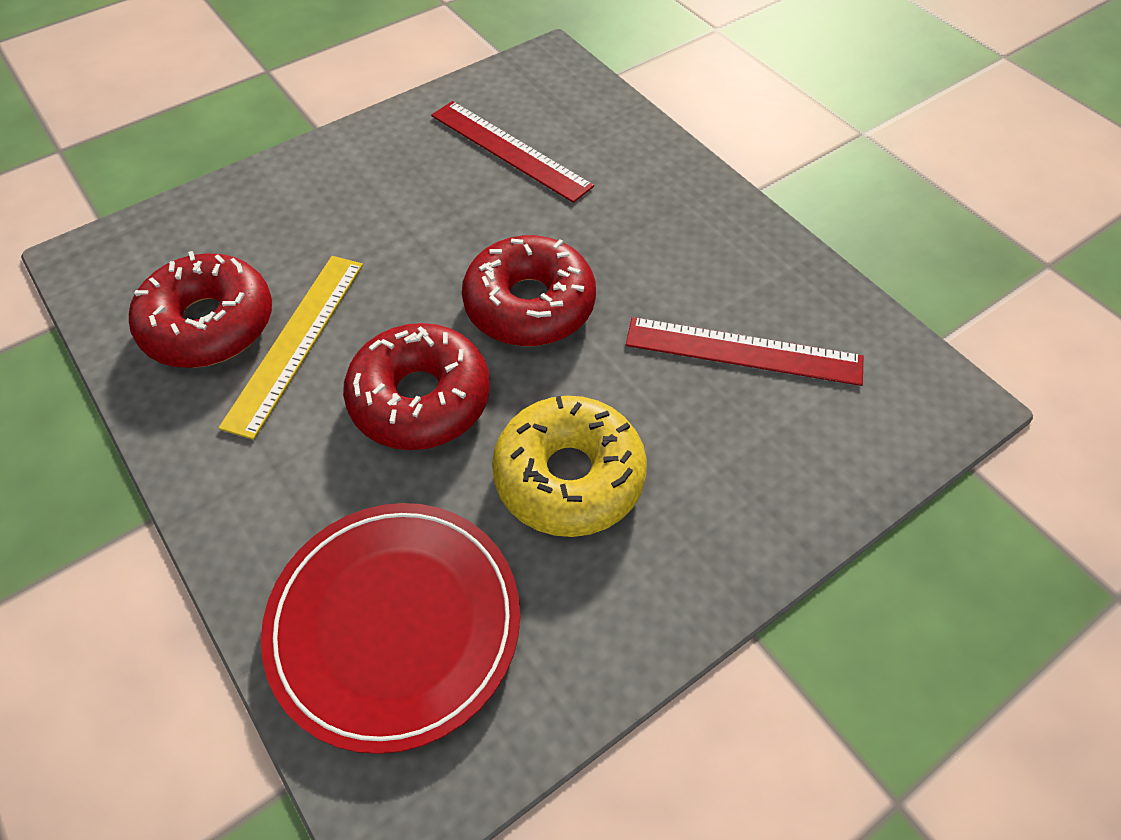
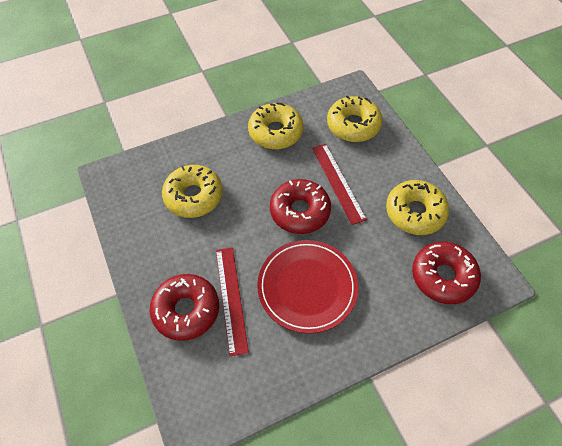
yellow donut: 1 -> 4
yellow ruler: 1 -> 0

